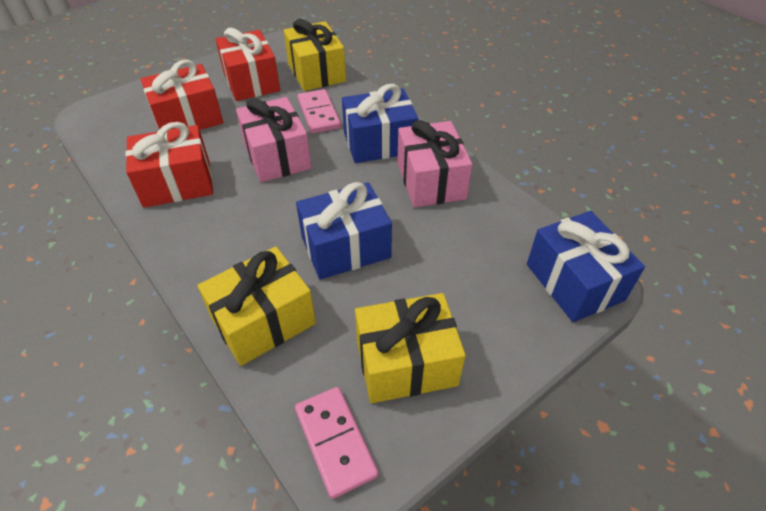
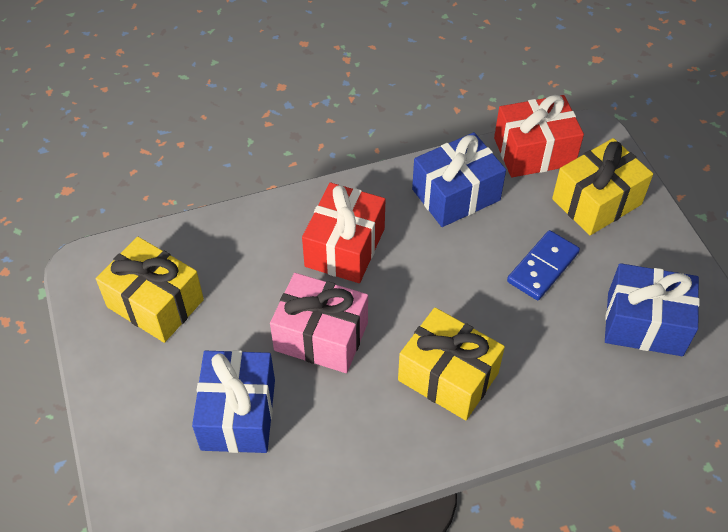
blue domino: 0 -> 1
pink domino: 2 -> 0
pink gift: 2 -> 1
red gift: 3 -> 2

